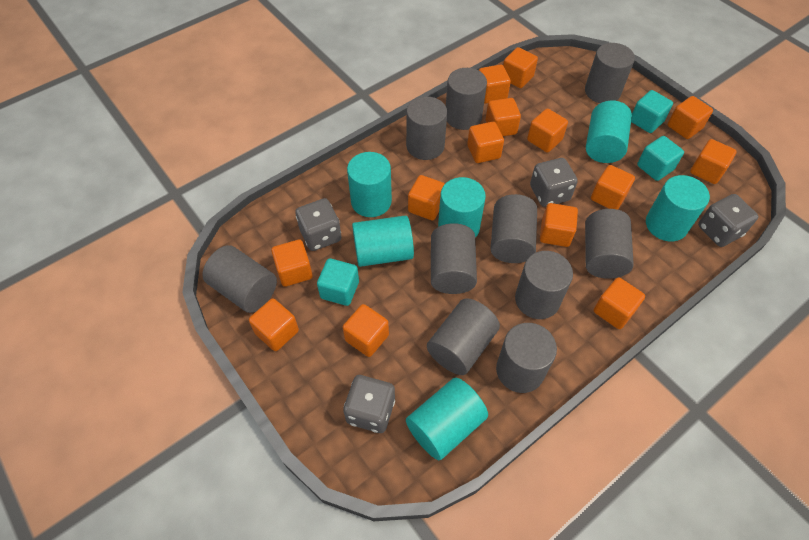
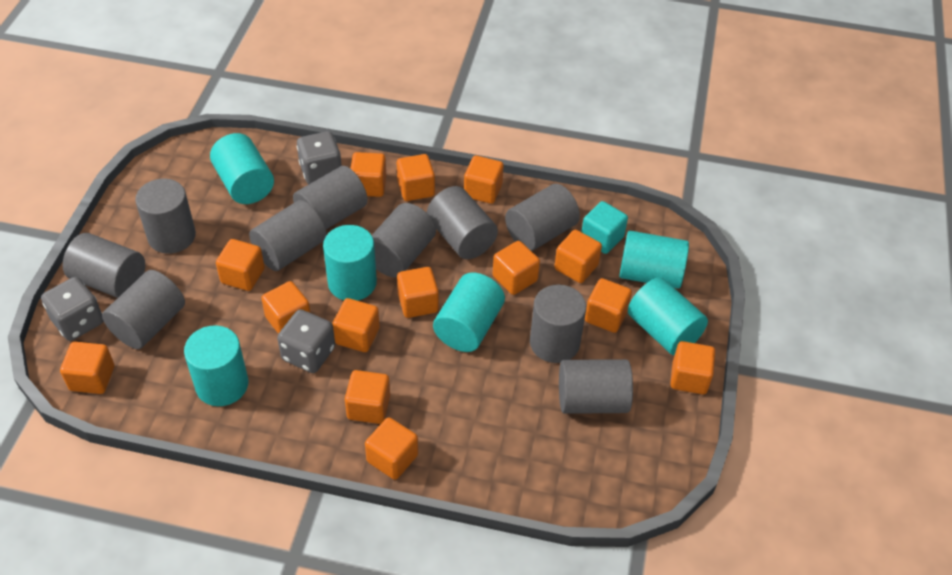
grey dice: 4 -> 3
turquoise cube: 3 -> 1

